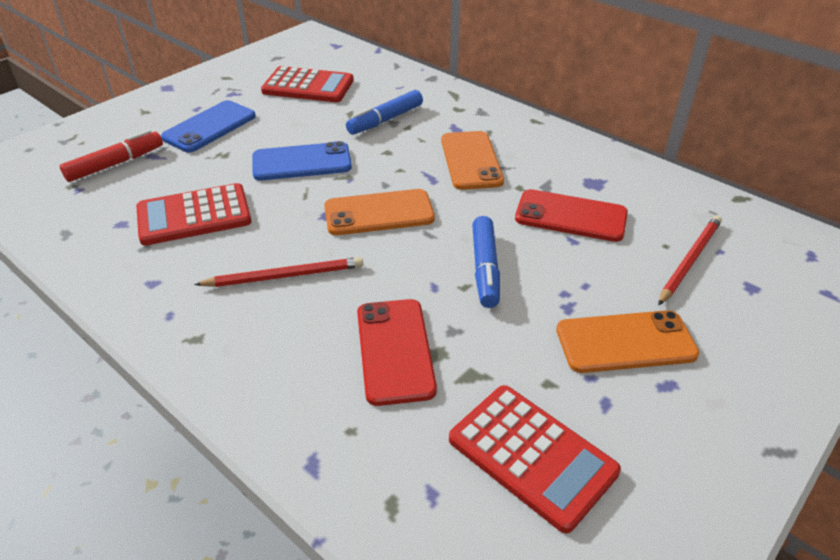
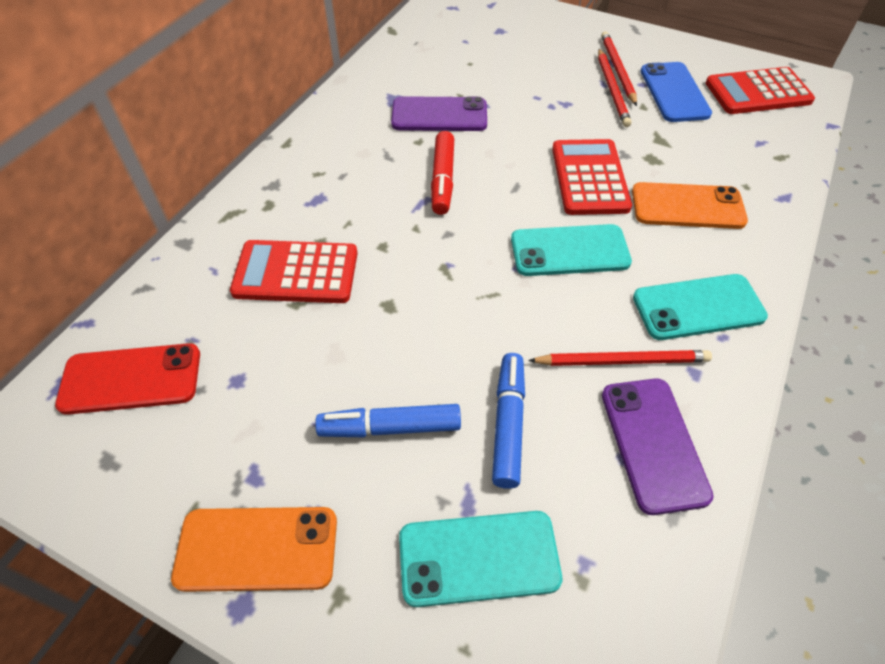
blue phone: 2 -> 1
orange phone: 3 -> 2
purple phone: 0 -> 2
red pencil: 2 -> 3
red phone: 2 -> 1
turquoise phone: 0 -> 3

